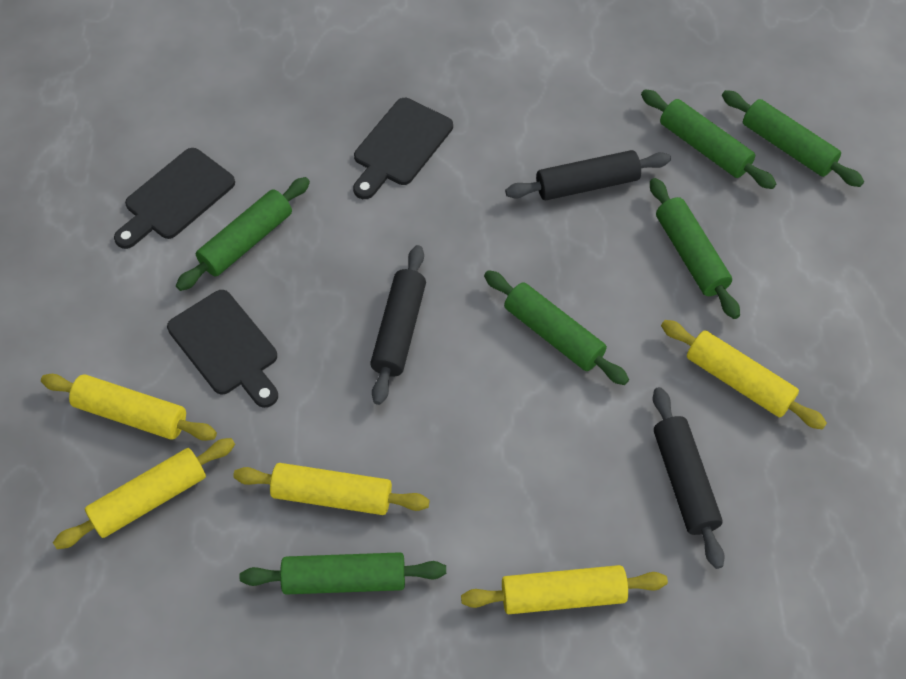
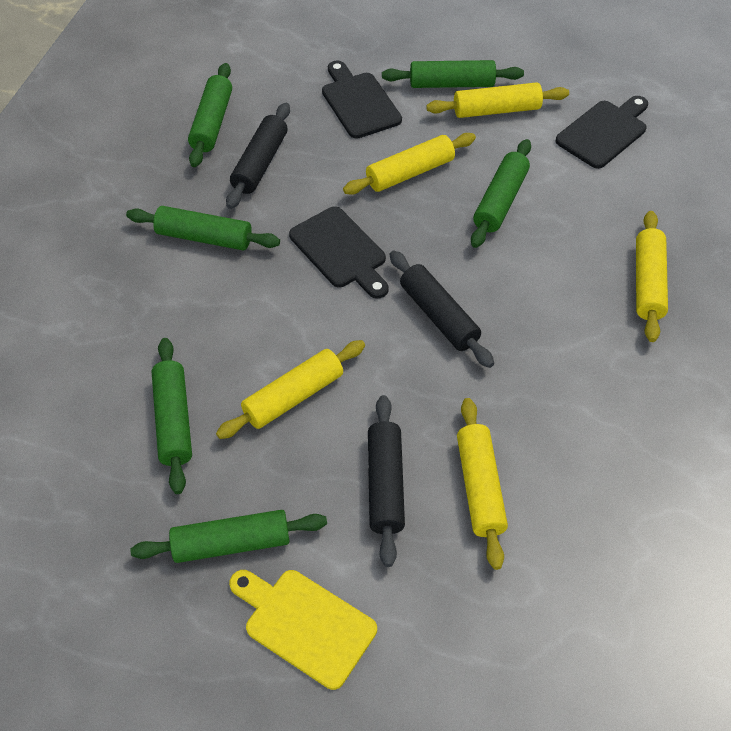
yellow cutting board: 0 -> 1

